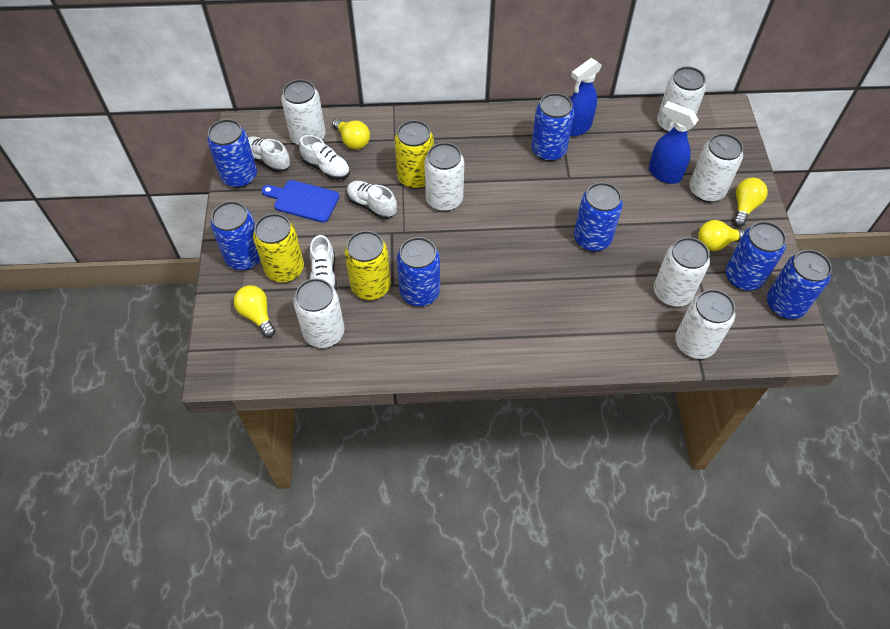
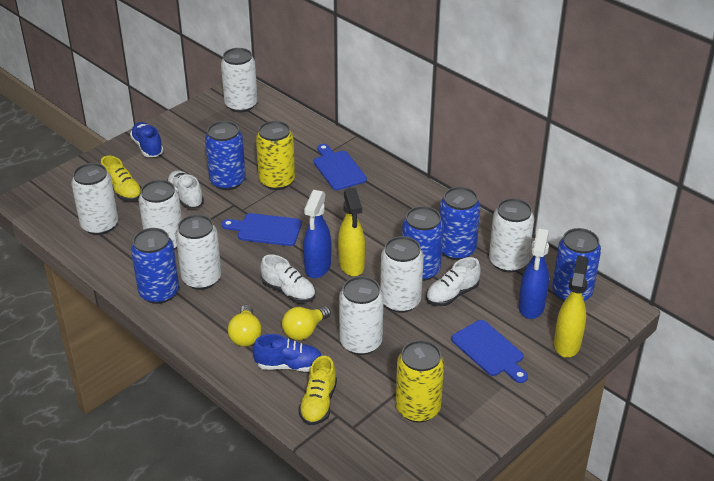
blue can: 7 -> 5
blue cutting board: 1 -> 3
blue shoe: 0 -> 2
white shoe: 4 -> 3
yellow can: 3 -> 2
yellow light bulb: 4 -> 2
yellow shoe: 0 -> 2
yellow spray bottle: 0 -> 2

